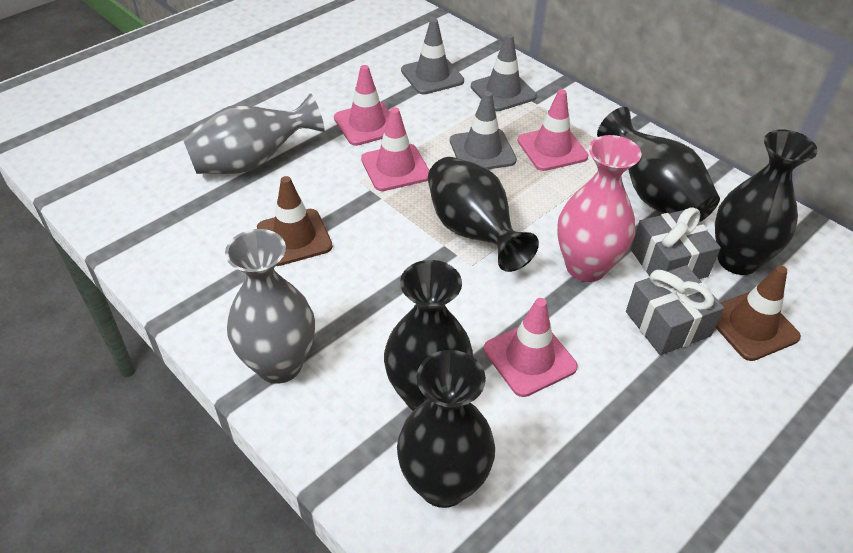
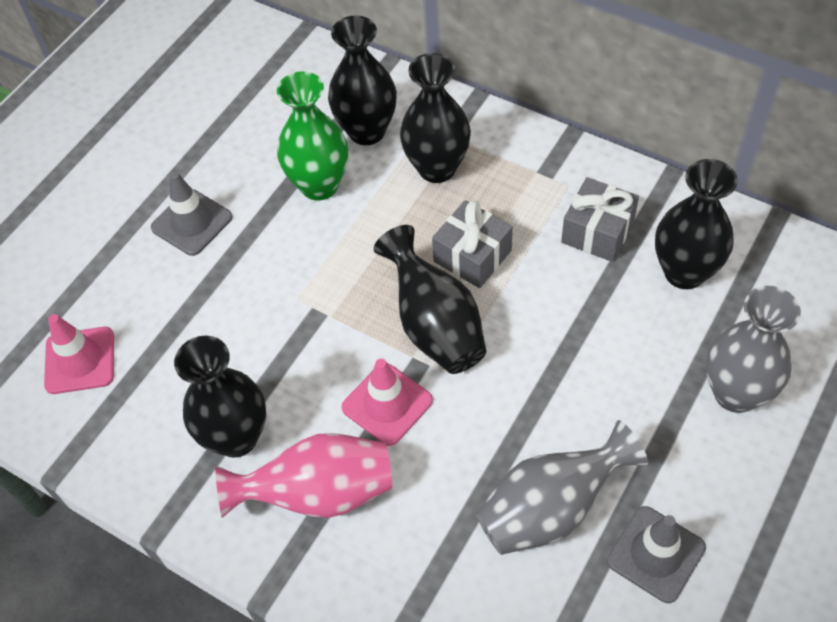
brown traffic cone: 2 -> 0
green vase: 0 -> 1
grey traffic cone: 3 -> 2
pink traffic cone: 4 -> 2

